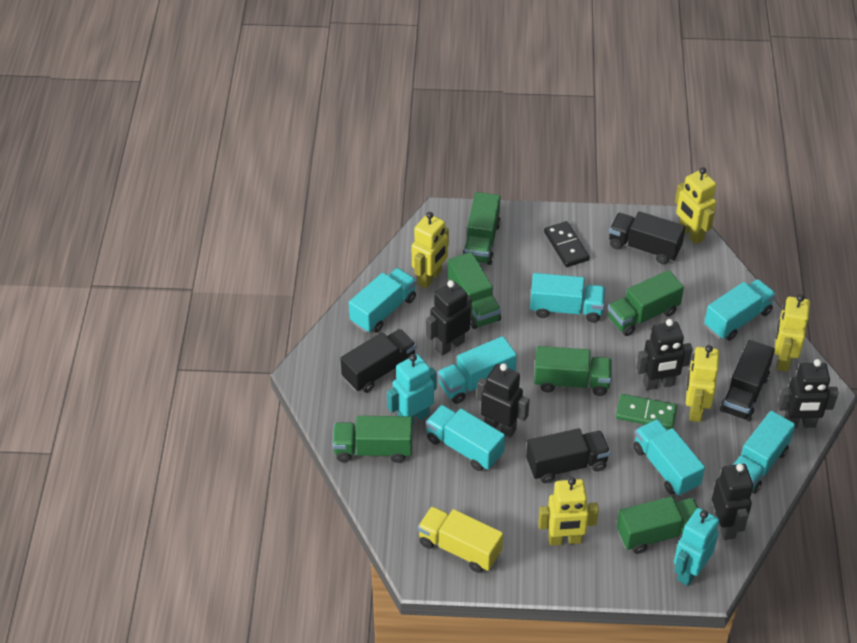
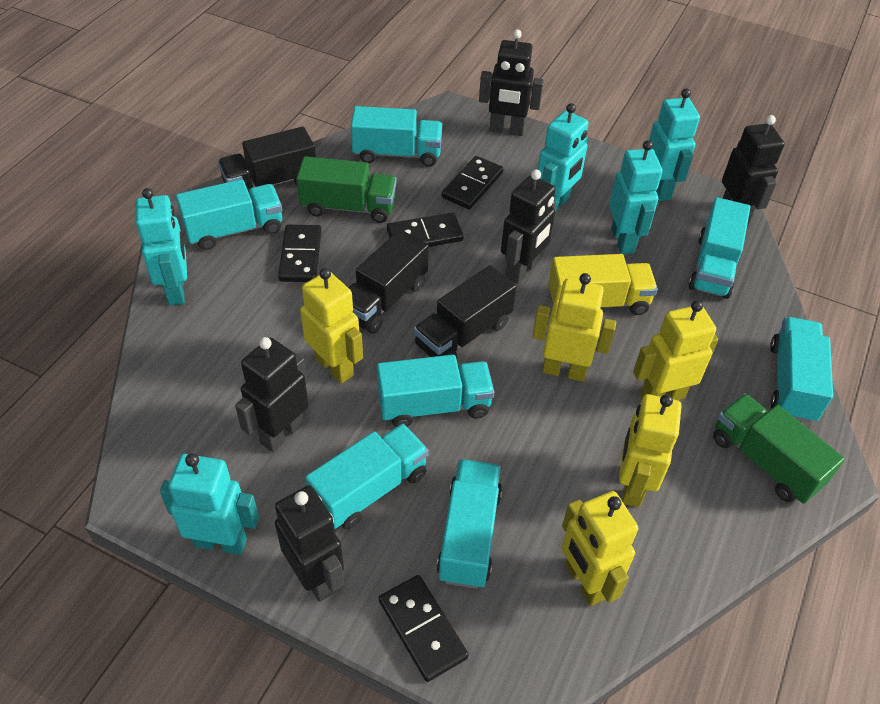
black domino: 1 -> 4
black truck: 4 -> 3
green domino: 1 -> 0
green truck: 6 -> 2
turquoise robot: 2 -> 5

